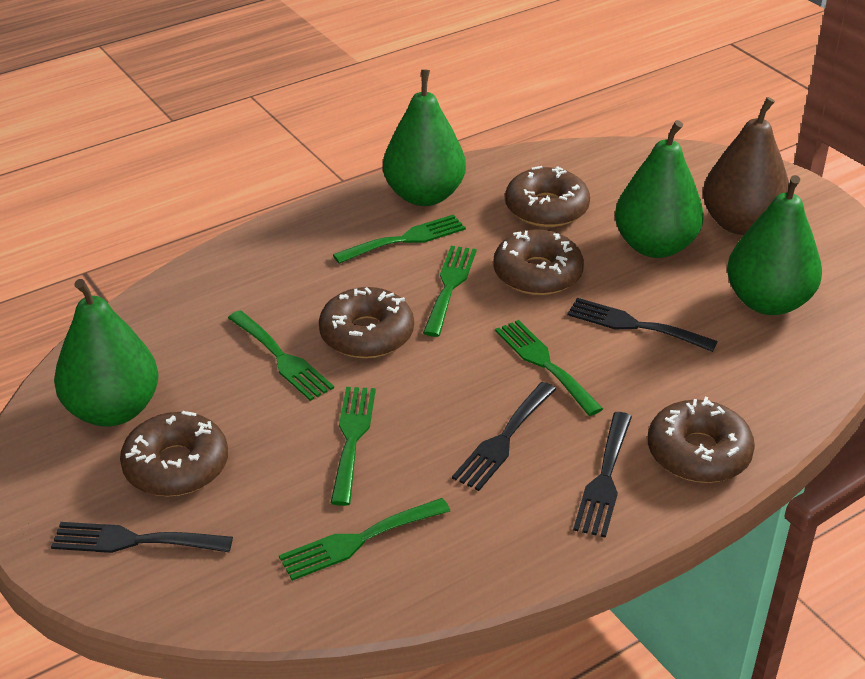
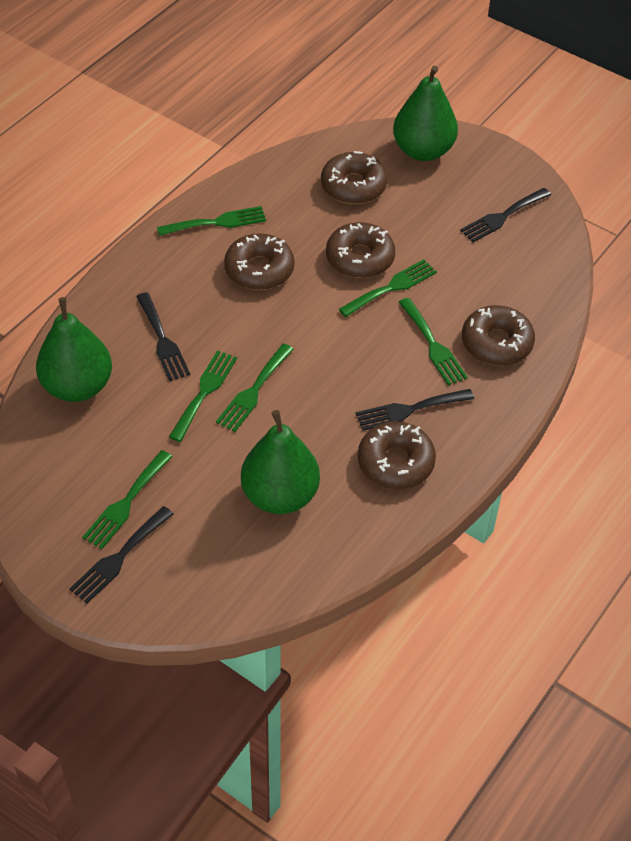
brown pear: 1 -> 0
green pear: 4 -> 3

